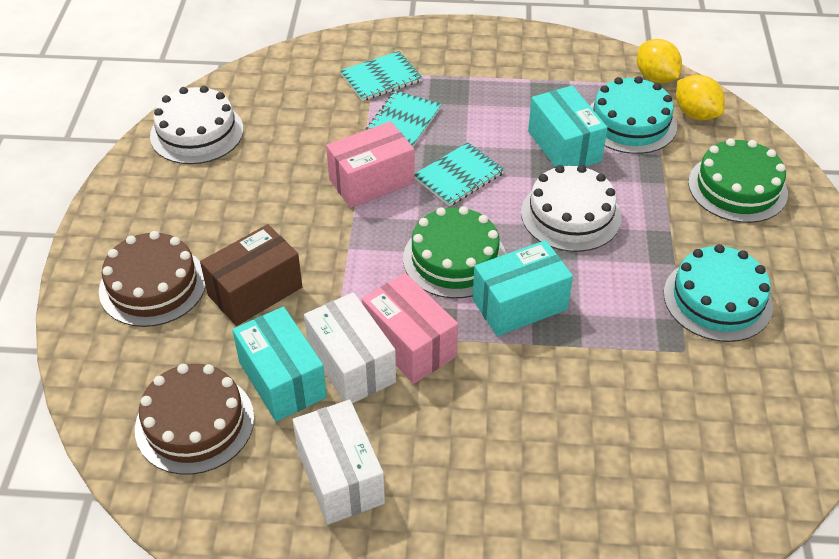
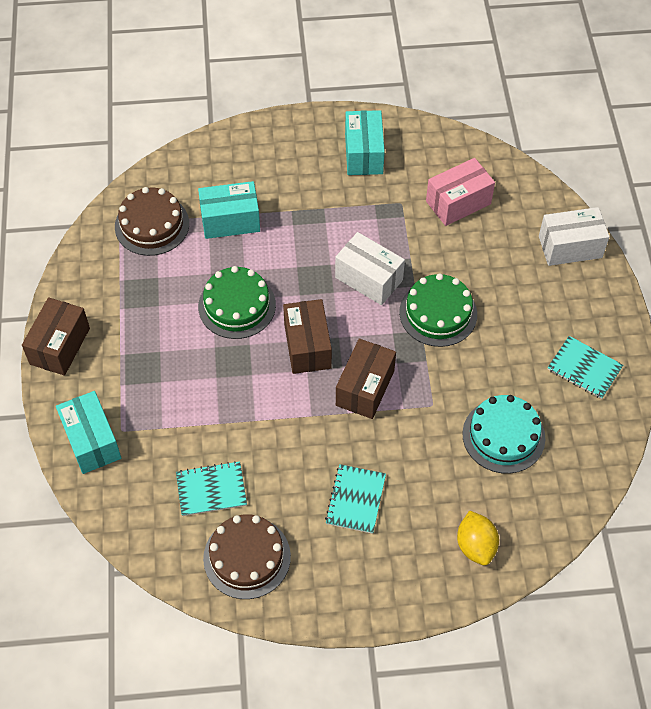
brown box: 1 -> 3
pink box: 2 -> 1
turquoise cake: 2 -> 1
white cake: 2 -> 0
yellow lemon: 2 -> 1

